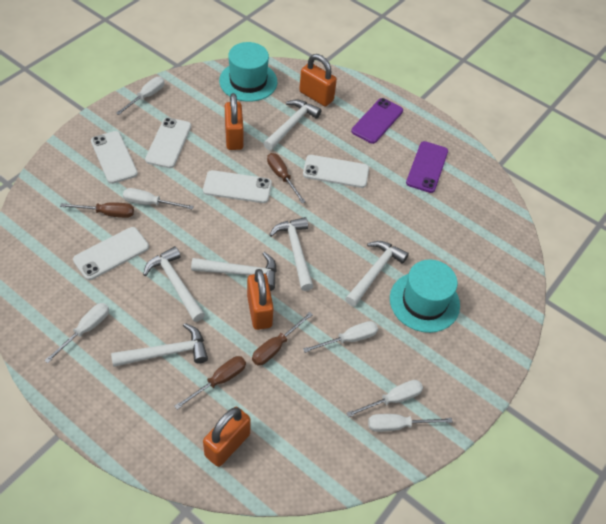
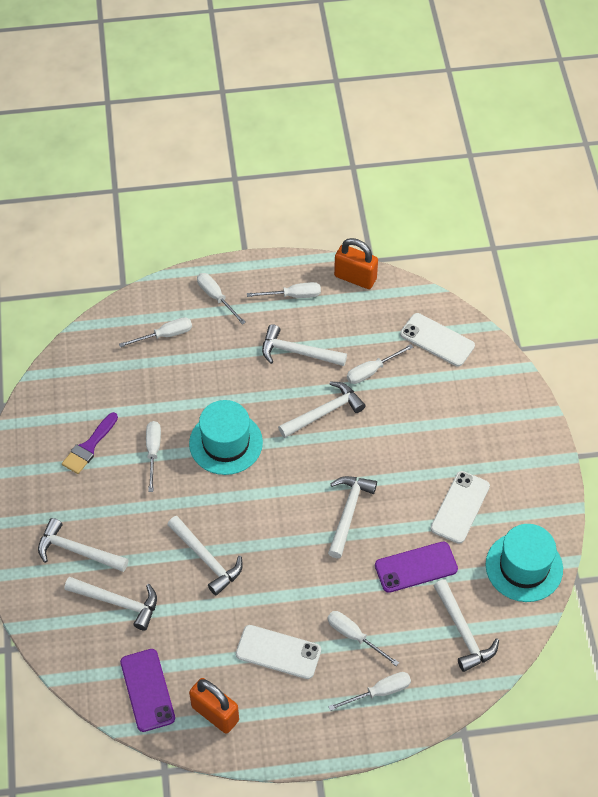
brown screwdriver: 4 -> 0
orange padlock: 4 -> 2
purple brush: 0 -> 1
white hammer: 6 -> 7
white phone: 5 -> 3
white screwdriver: 6 -> 7

